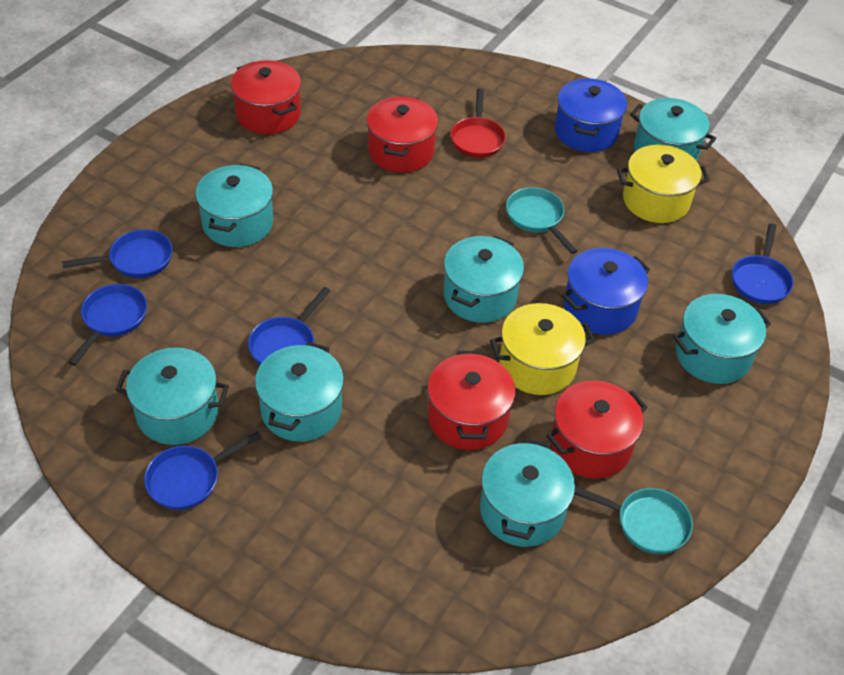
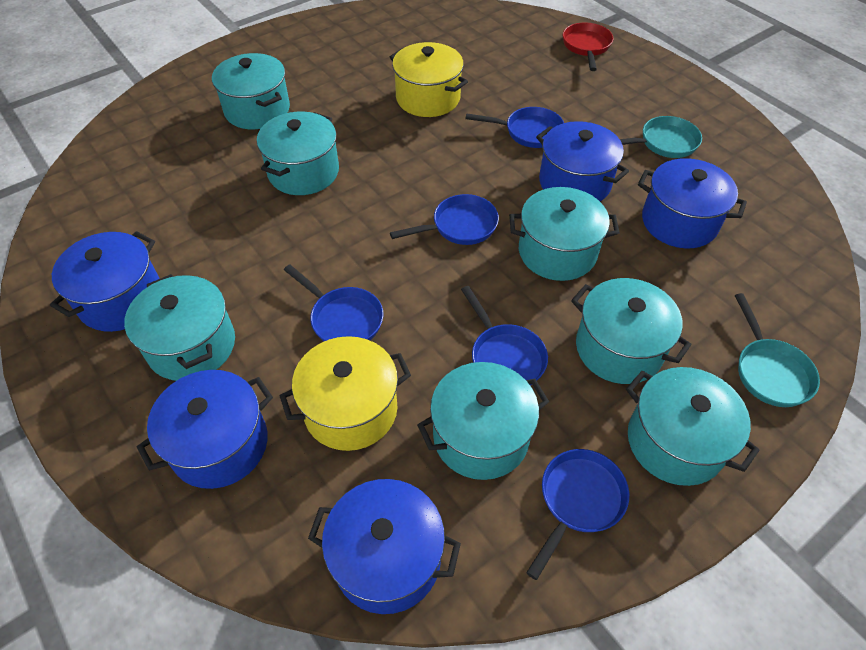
blue pot: 2 -> 5
red pot: 4 -> 0

